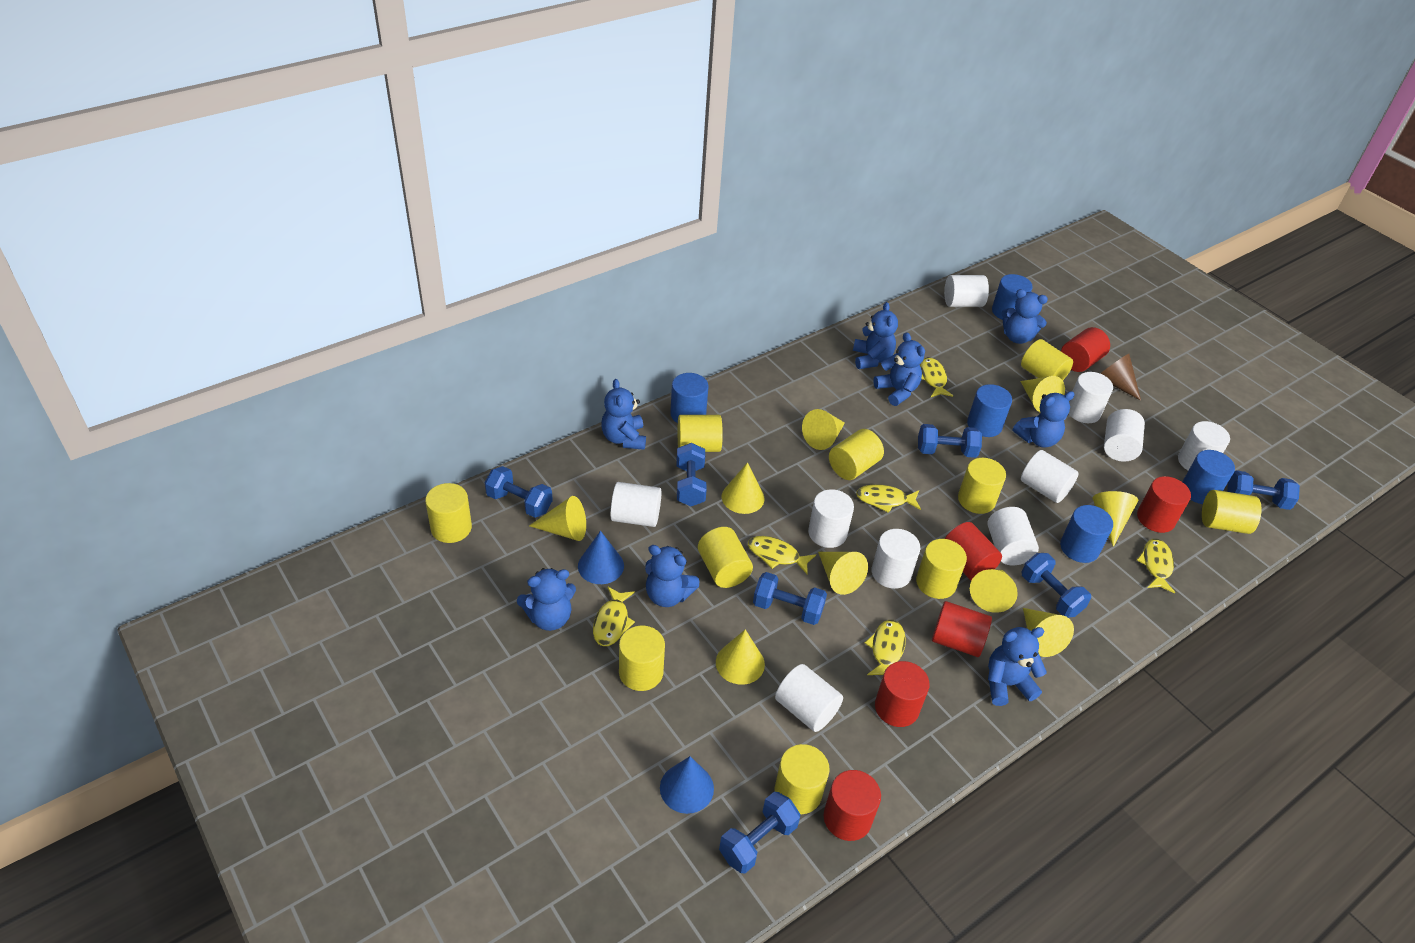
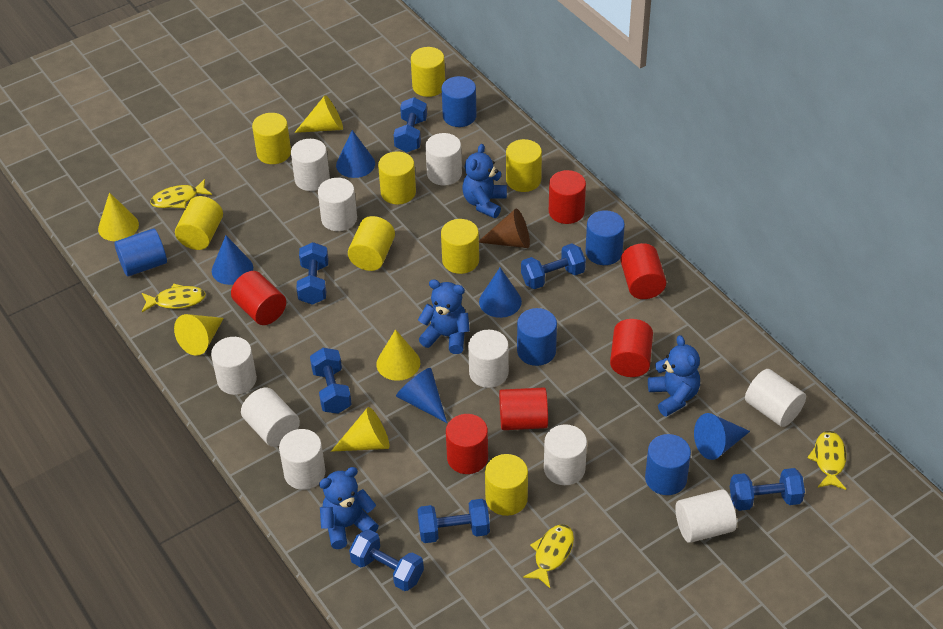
blue cone: 2 -> 5
blue teddy bear: 8 -> 4
yellow cone: 9 -> 5
yellow cylinder: 10 -> 8
yellow fish: 6 -> 4

